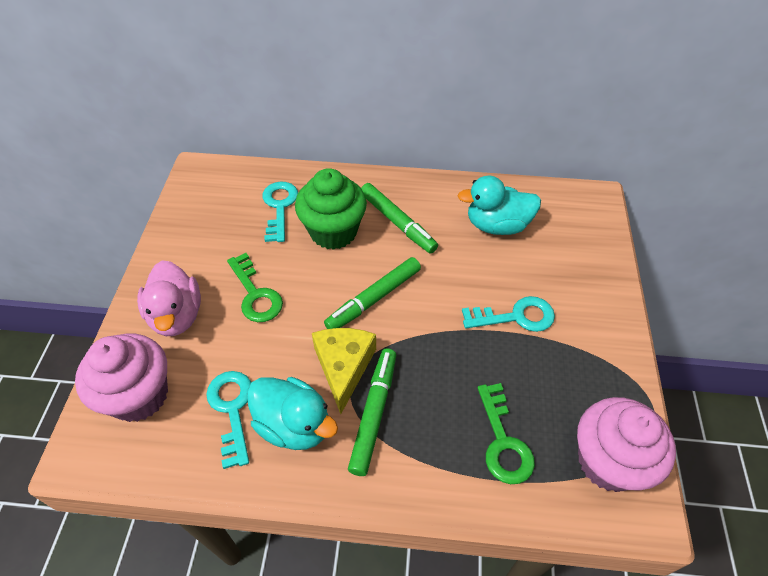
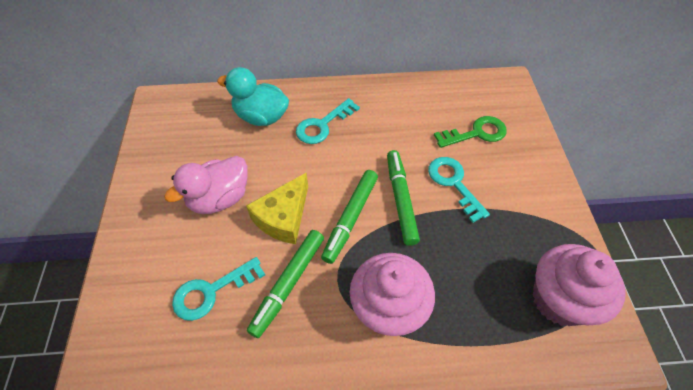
green cupcake: 1 -> 0
green key: 2 -> 1
turquoise duck: 2 -> 1

